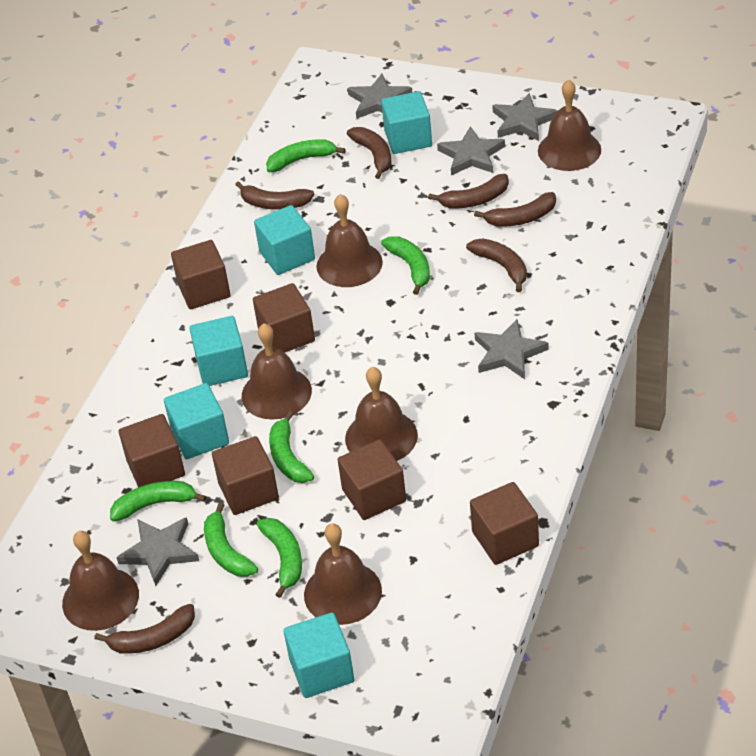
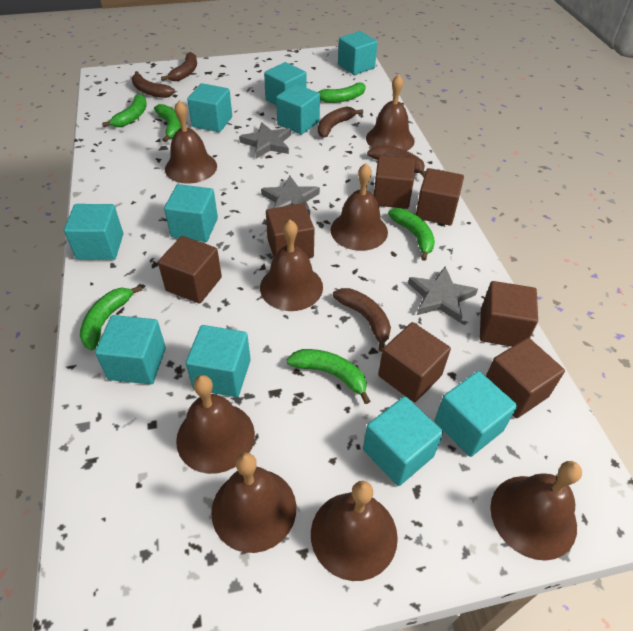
brown banana: 6 -> 5
brown bell: 6 -> 8
brown cube: 6 -> 7
grey star: 5 -> 3
turquoise cube: 5 -> 10

